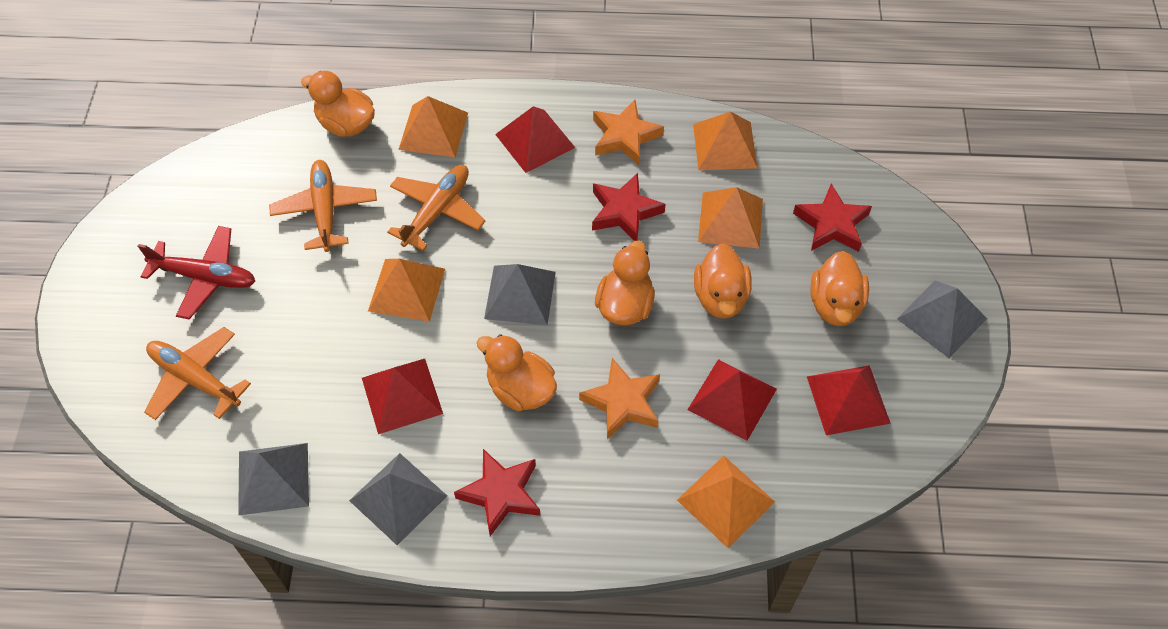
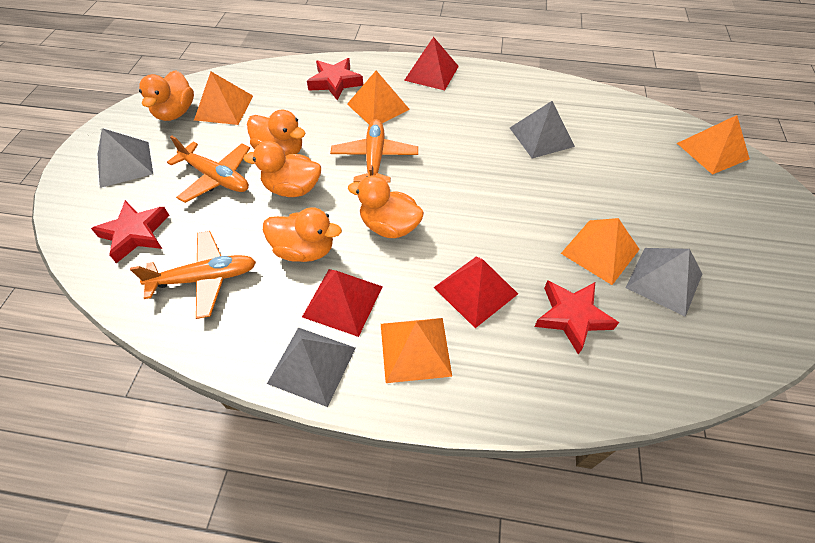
orange star: 2 -> 0
red plane: 1 -> 0
red pyramid: 4 -> 3

